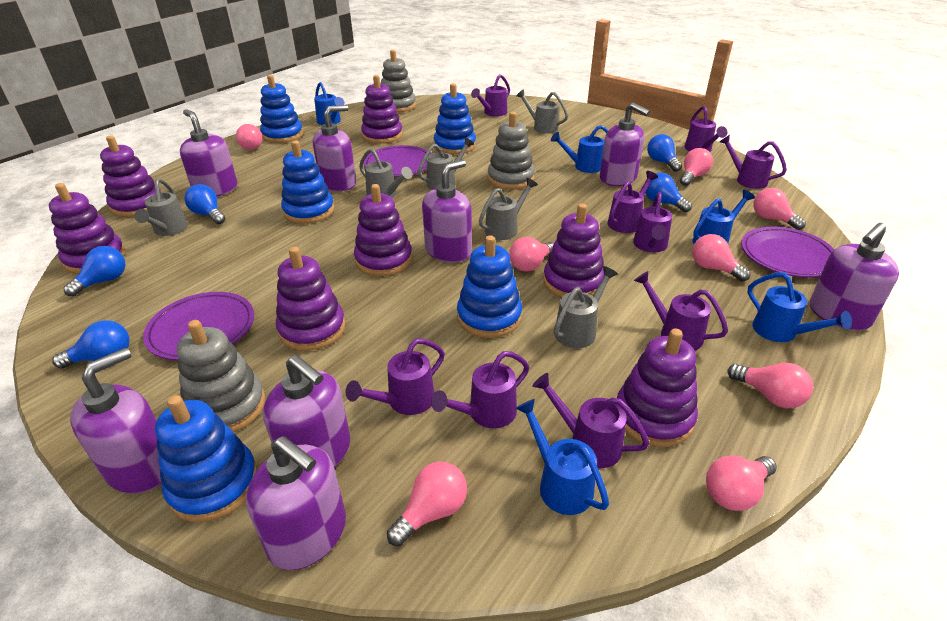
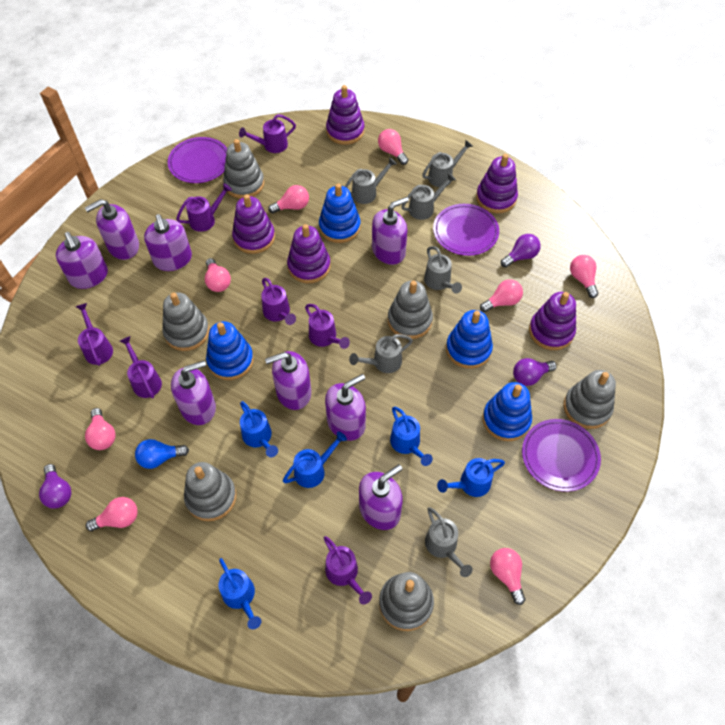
blue light bulb: 5 -> 1
blue stacking toy: 5 -> 4
grey stacking toy: 3 -> 6
purple light bulb: 0 -> 3
purple stacking toy: 7 -> 5
purple watering can: 9 -> 7

